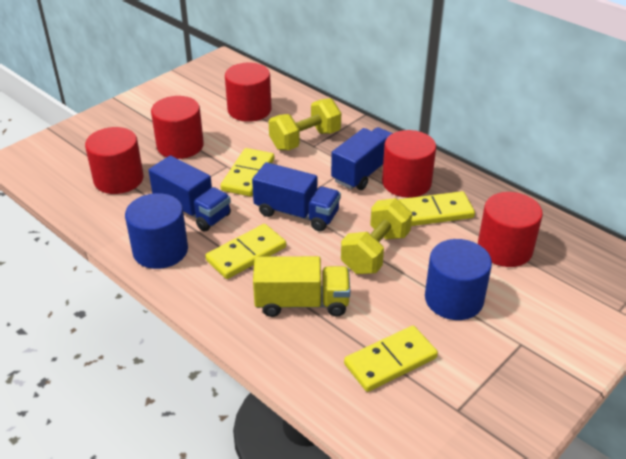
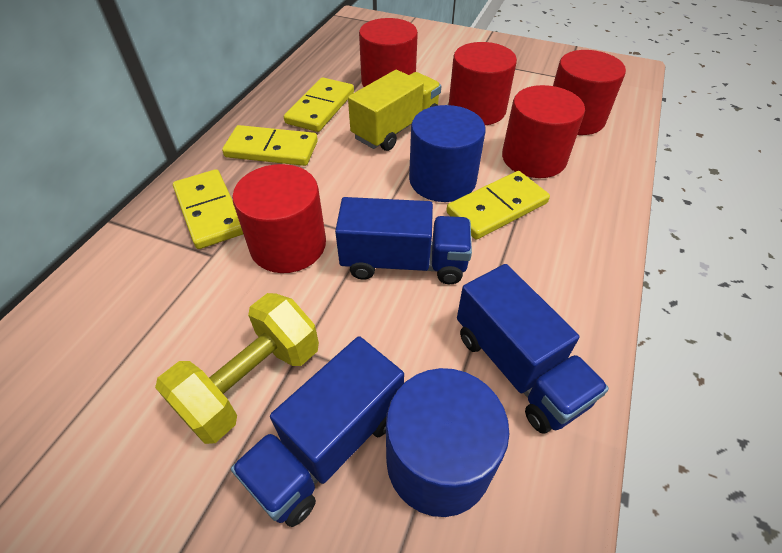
yellow dumbbell: 2 -> 1

